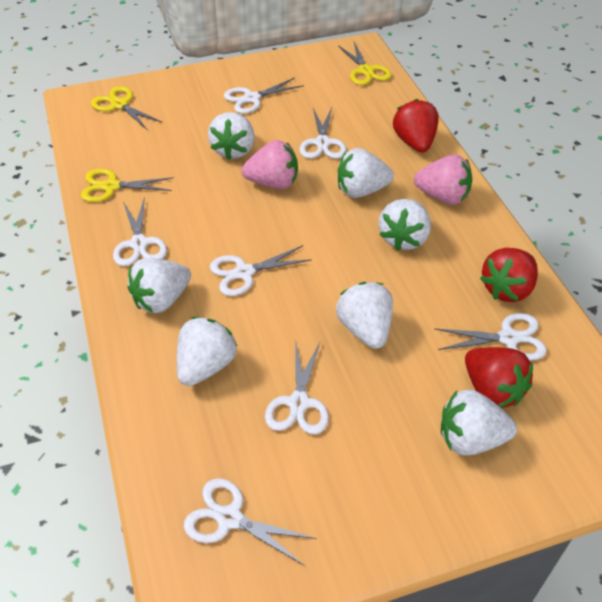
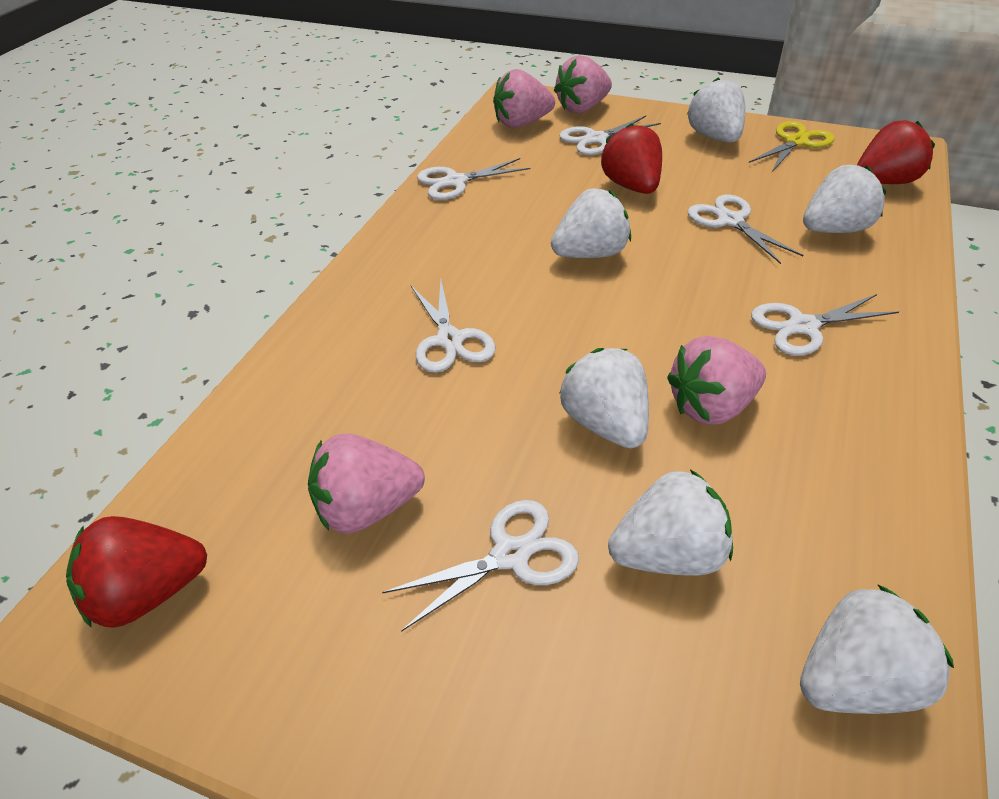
pink strawberry: 2 -> 4
white scissors: 7 -> 6
white strawberry: 7 -> 6
yellow scissors: 3 -> 1

